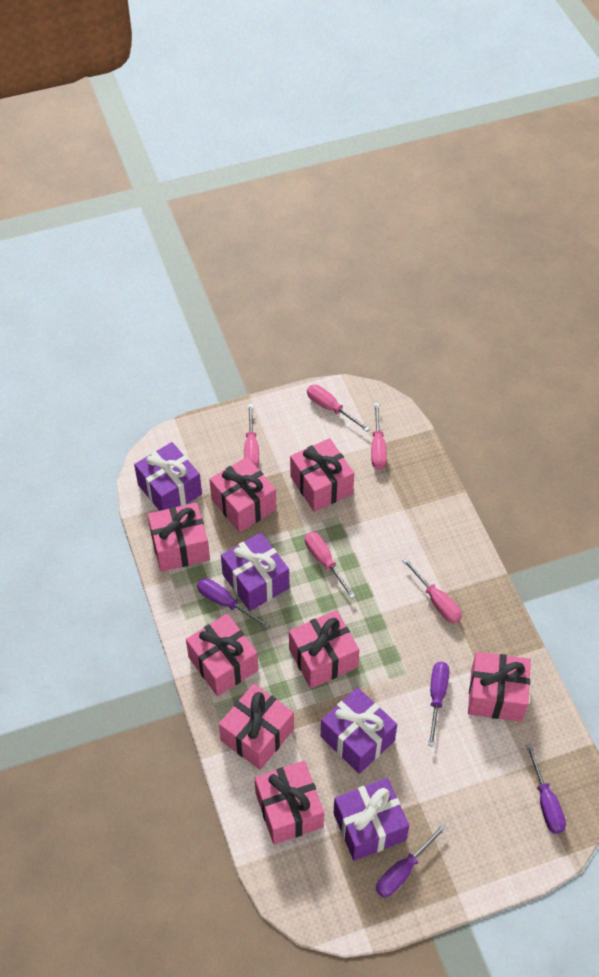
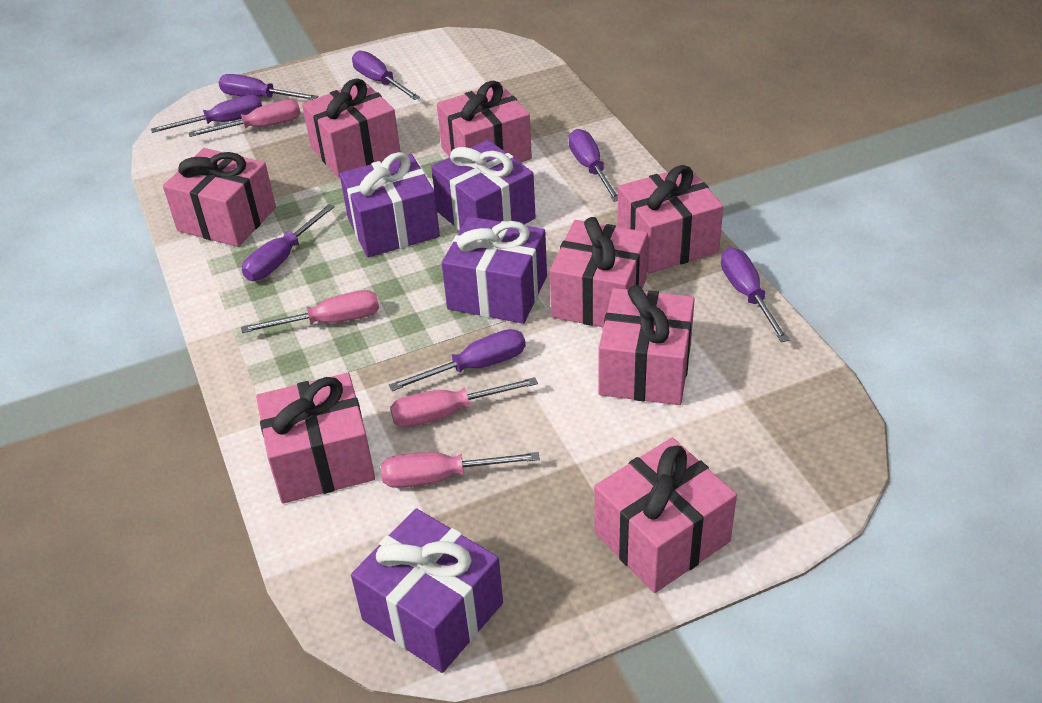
pink screwdriver: 5 -> 4
purple screwdriver: 4 -> 7

